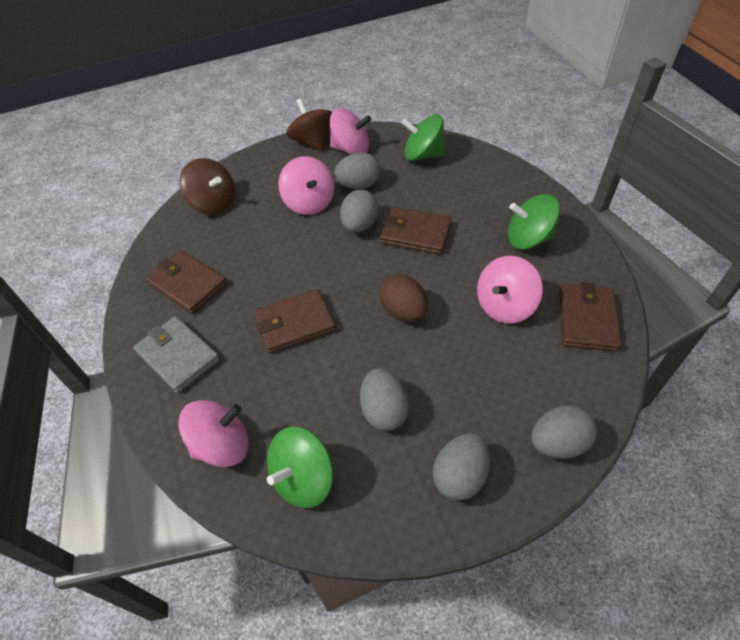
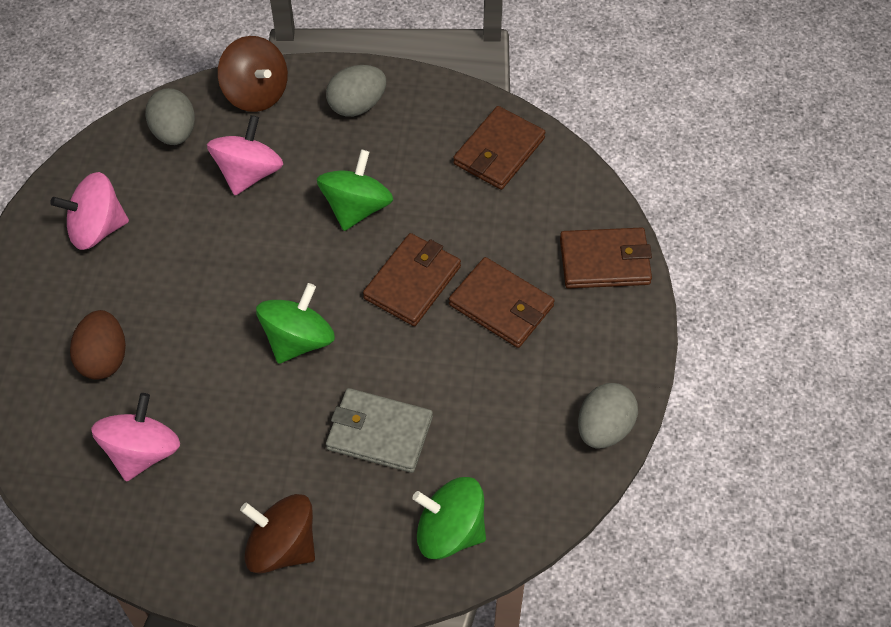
grey egg: 5 -> 3
pink spinning top: 4 -> 3

